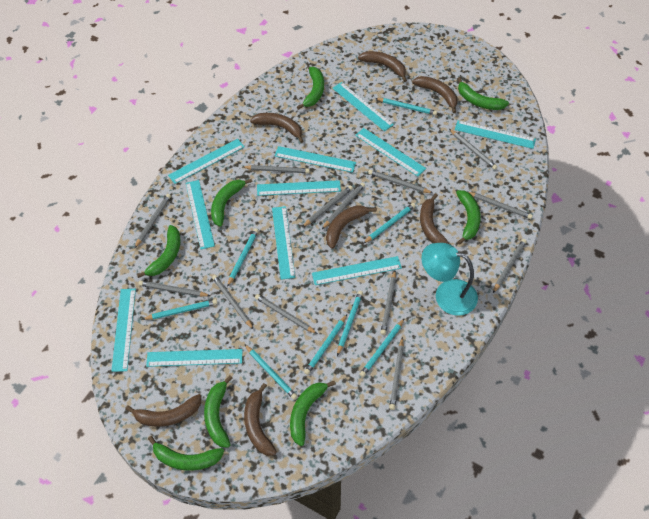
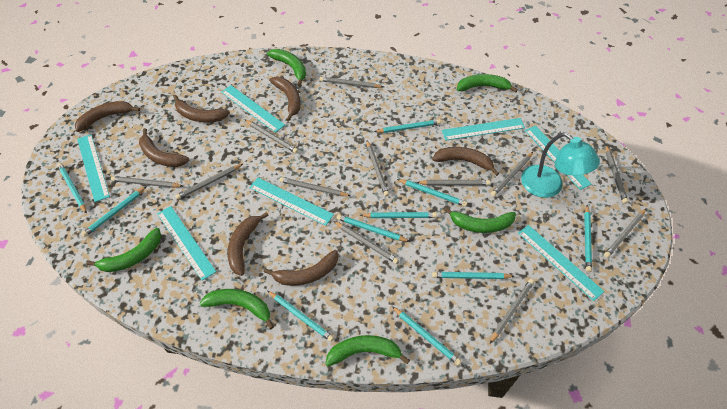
green banana: 8 -> 6
grey pencil: 13 -> 12
turquoise pencil: 8 -> 10
turquoise ruler: 11 -> 7

